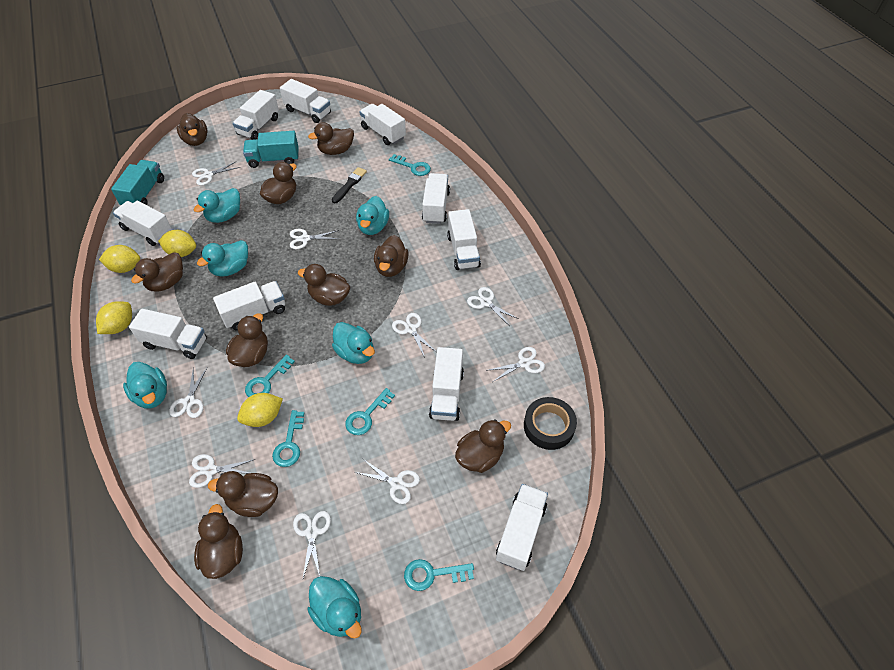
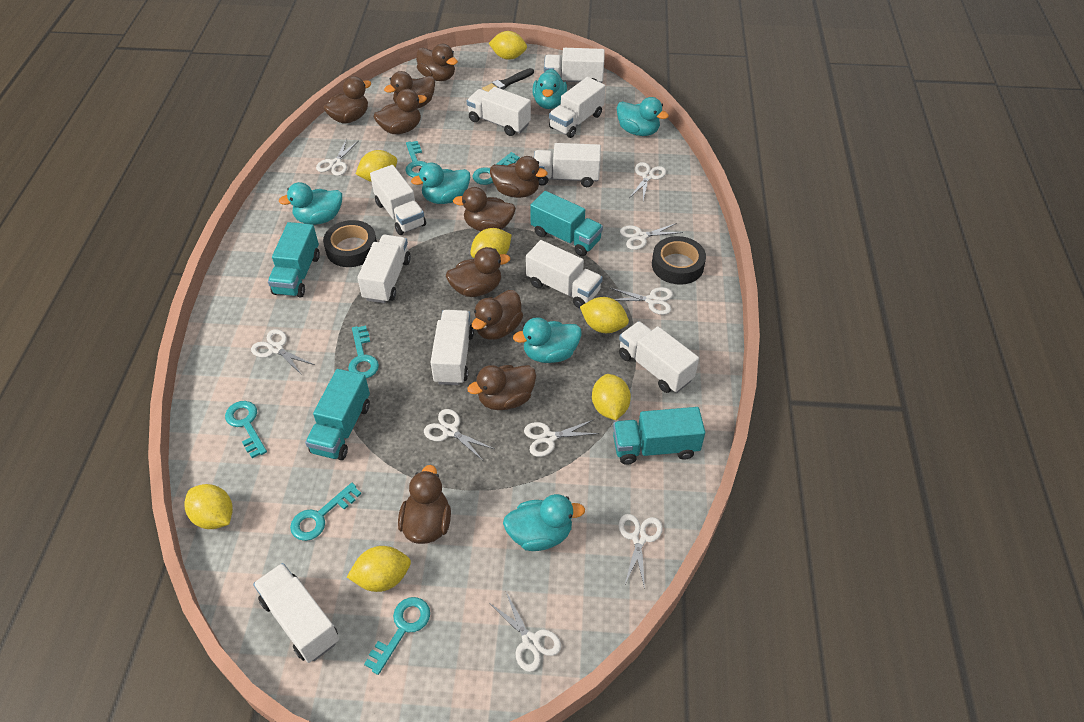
black tape: 1 -> 2
turquoise key: 5 -> 6
turquoise truck: 2 -> 4
yellow lemon: 4 -> 7

